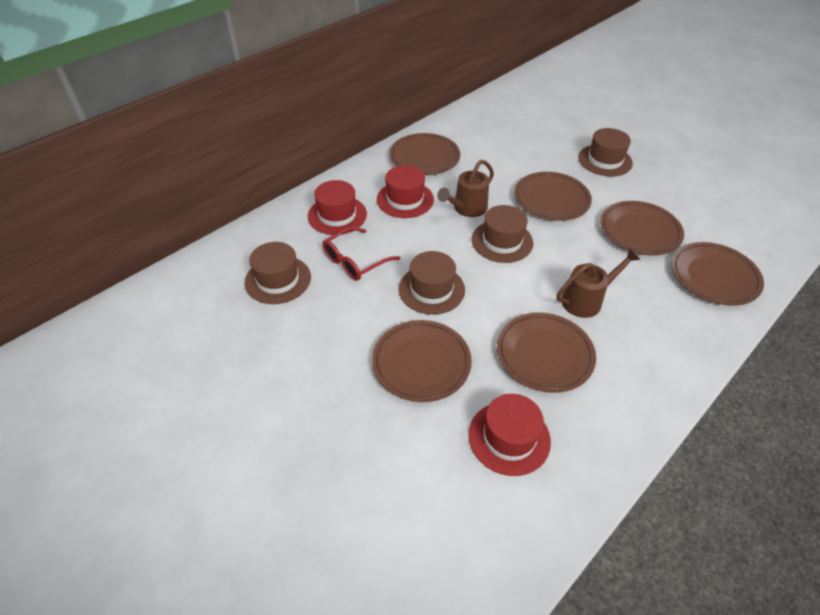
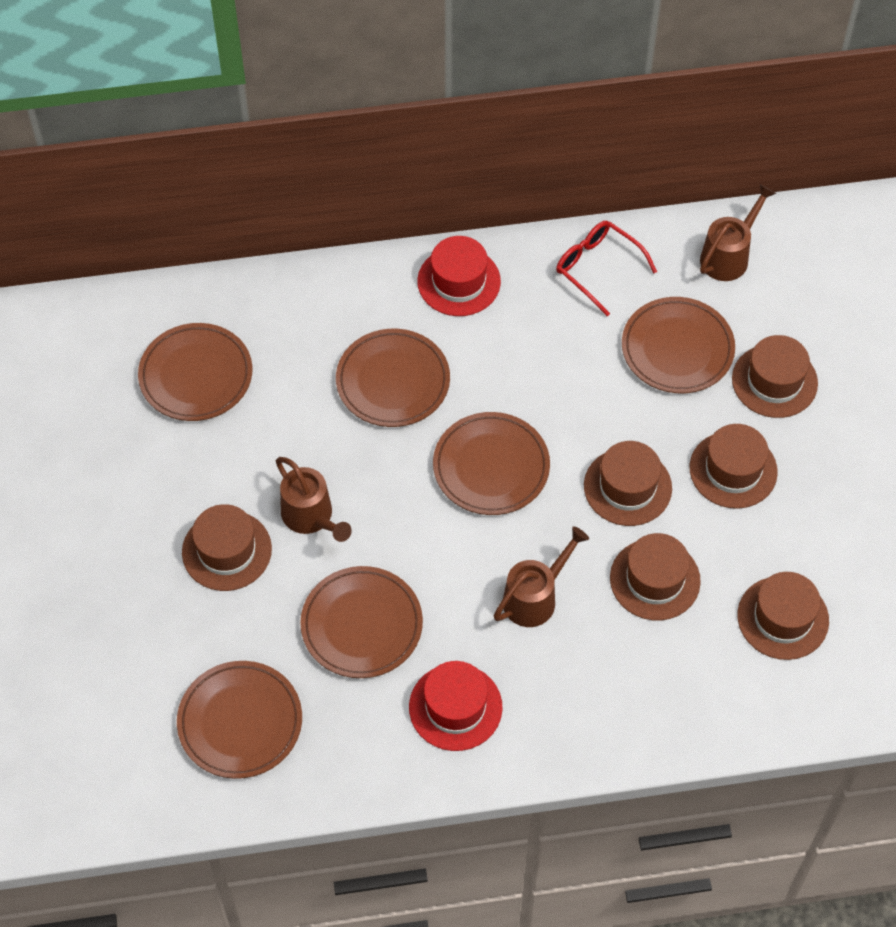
brown hat: 4 -> 6
brown watering can: 2 -> 3
red hat: 3 -> 2

